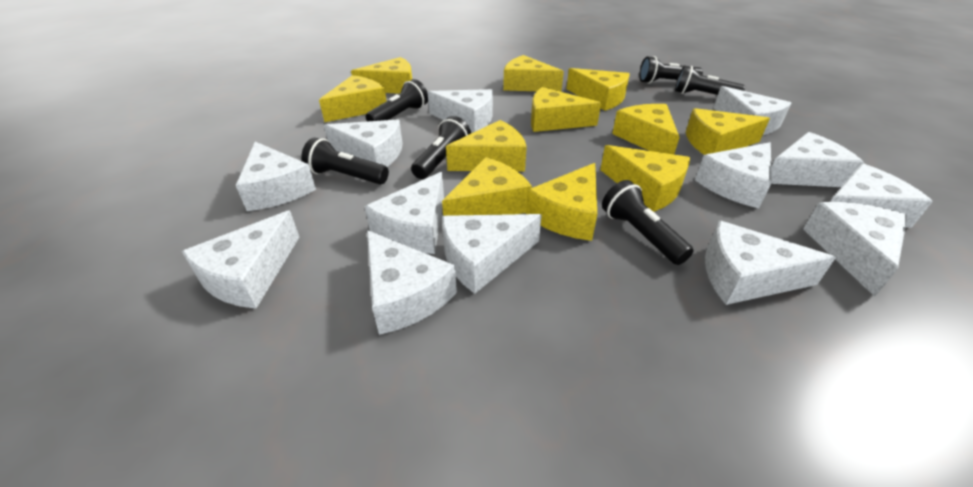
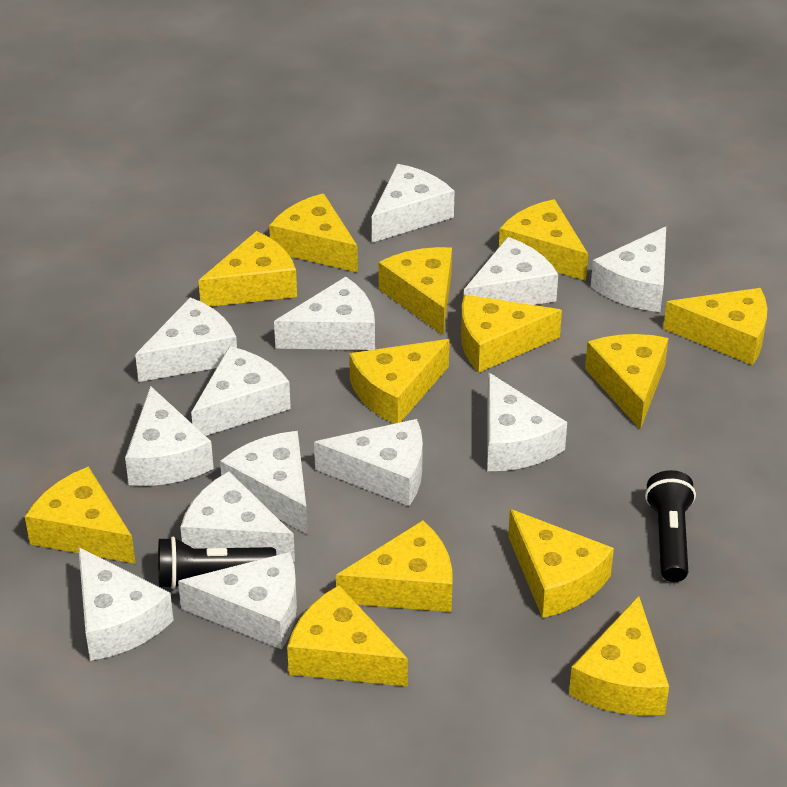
black flashlight: 6 -> 2
yellow cheese: 11 -> 13

